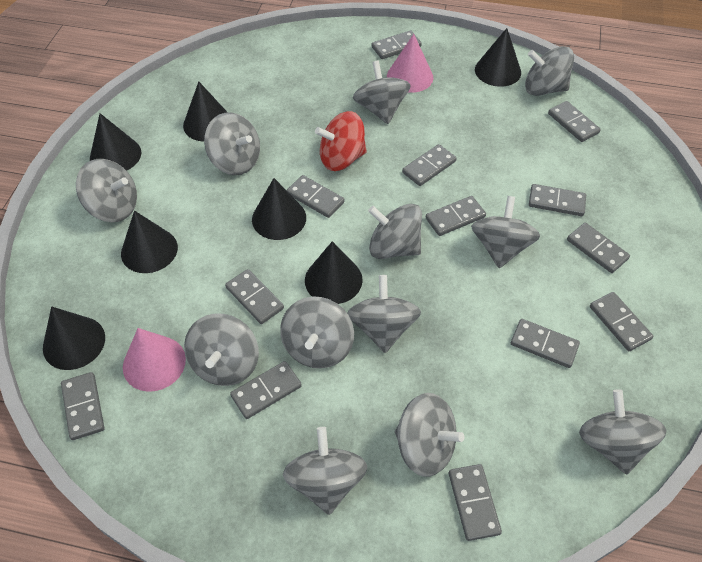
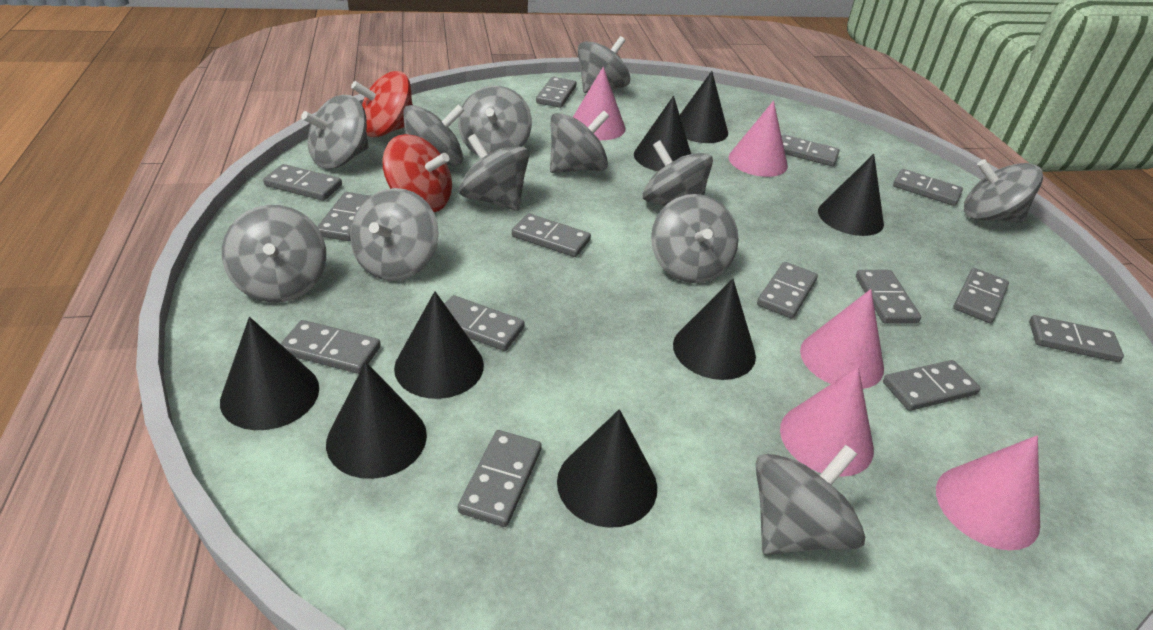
black cone: 7 -> 8
grey domino: 13 -> 14
pink cone: 2 -> 5
red spinning top: 1 -> 2

